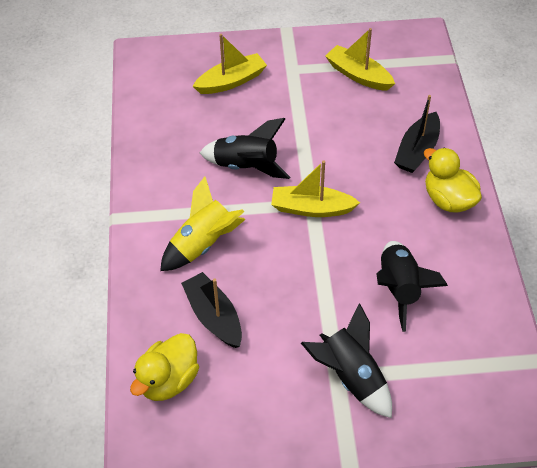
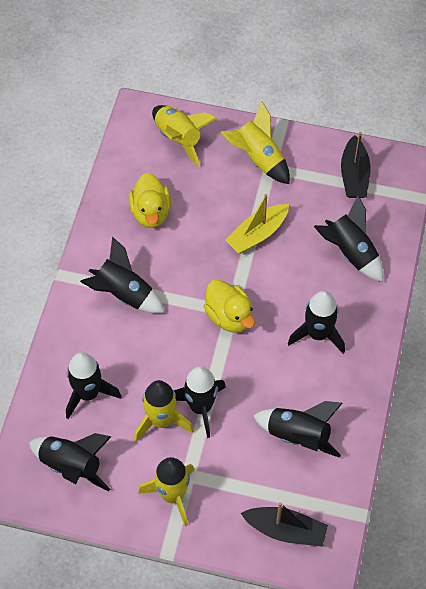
black rocket: 3 -> 7
yellow boat: 3 -> 1
yellow rocket: 1 -> 4

